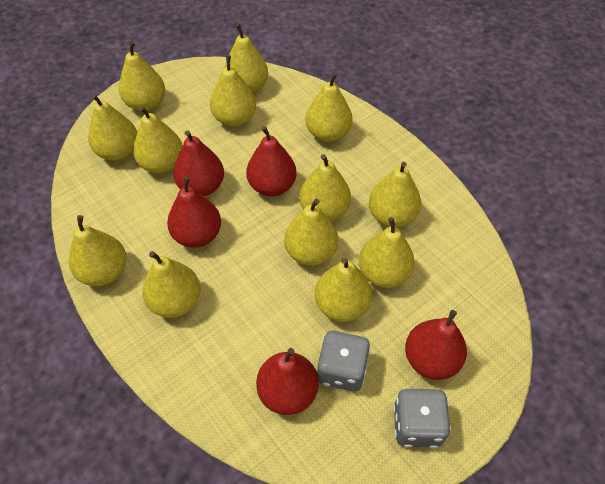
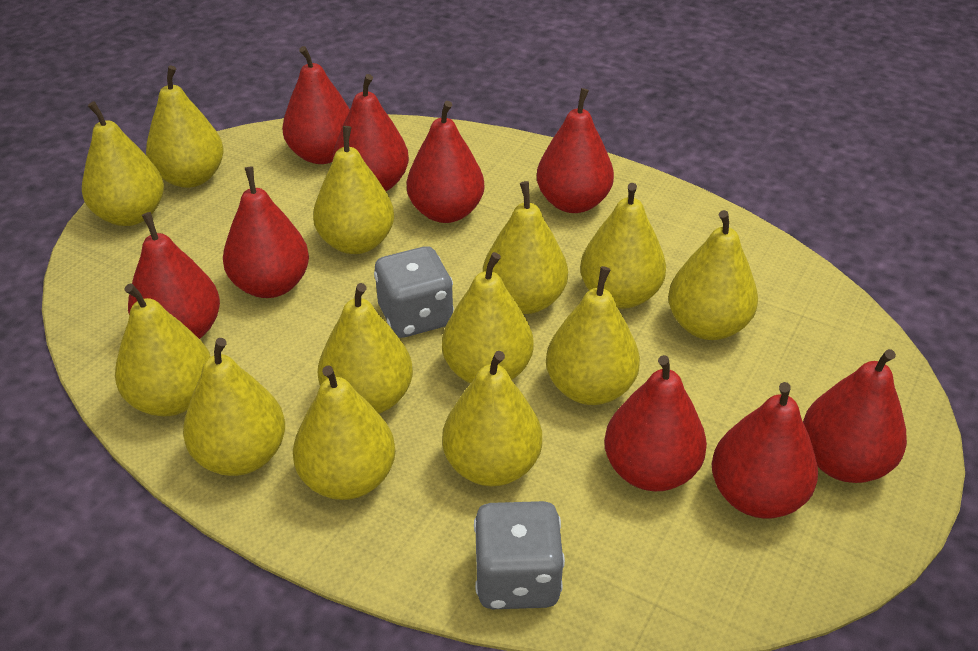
red pear: 5 -> 9

